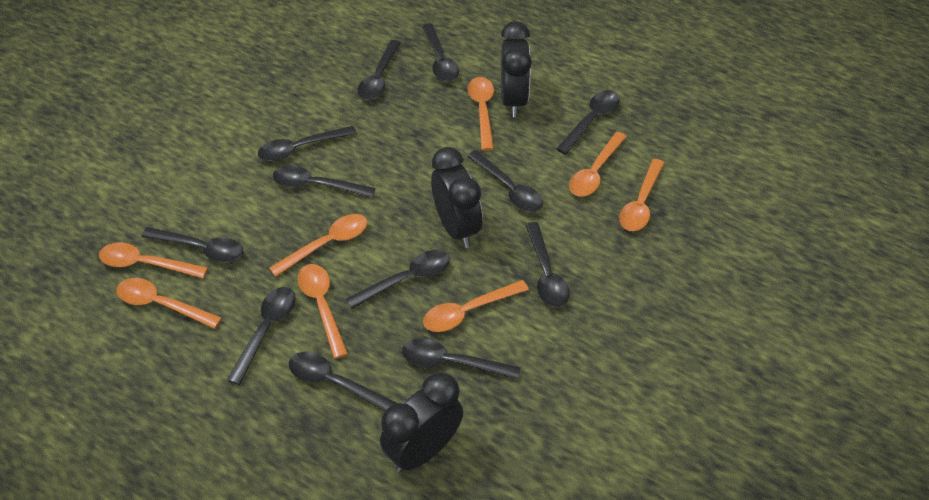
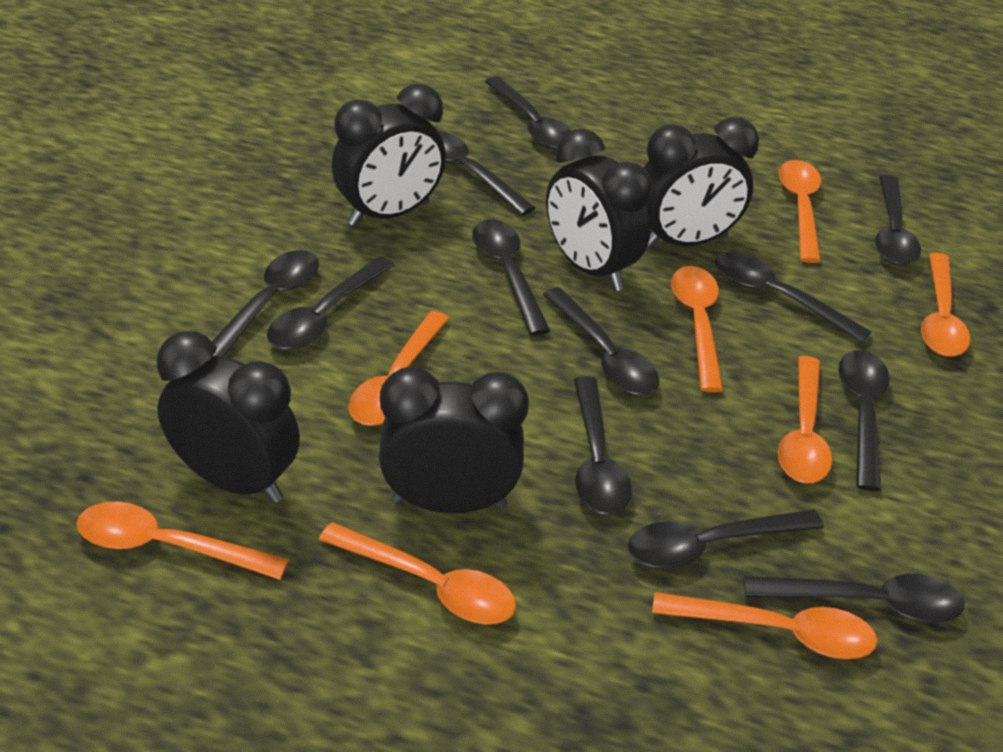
black clock: 3 -> 5

